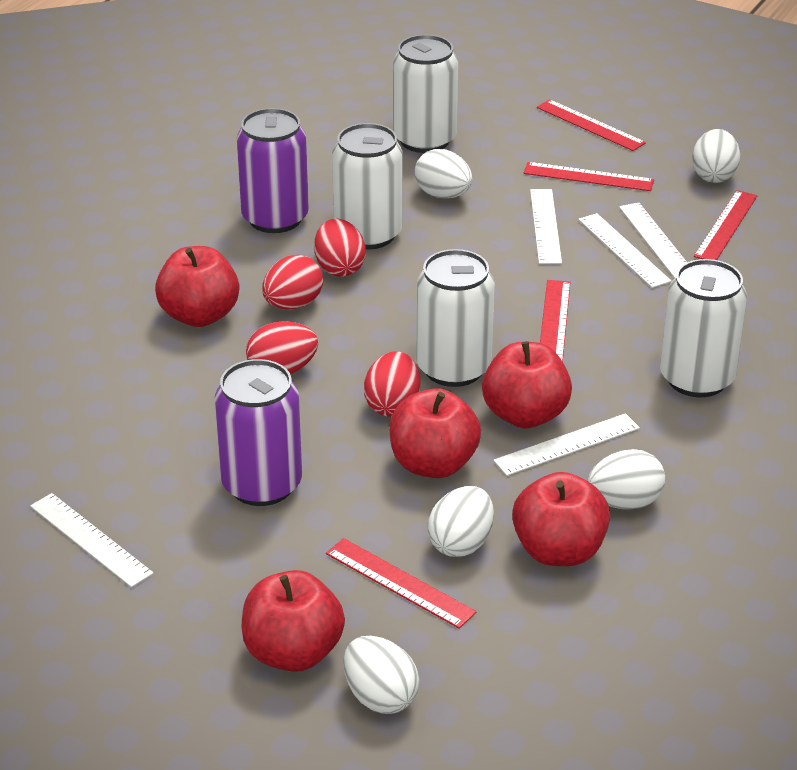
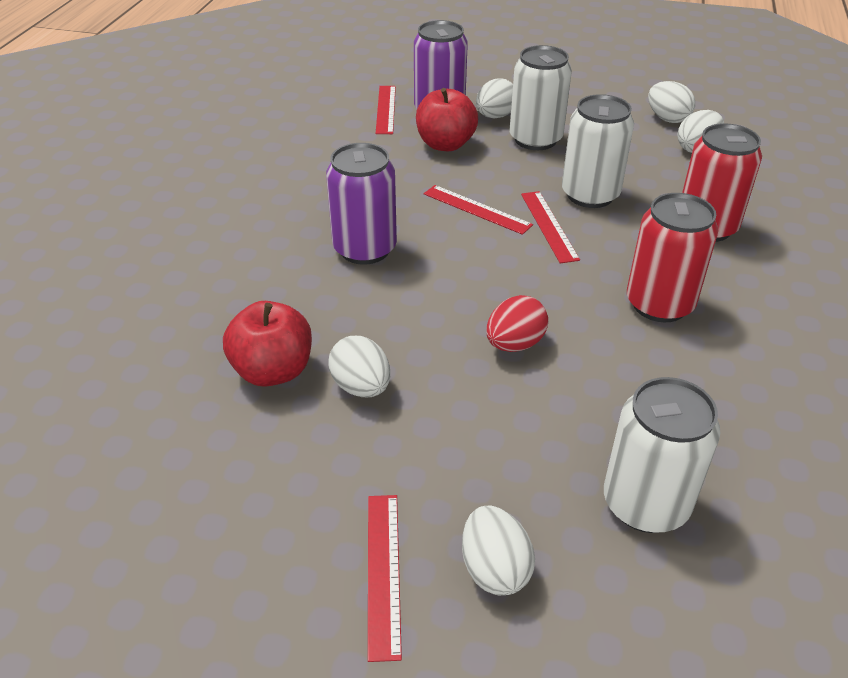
red apple: 5 -> 2
red can: 0 -> 2
red egg: 4 -> 1
red ruler: 5 -> 4
white can: 4 -> 3
white ruler: 5 -> 0

